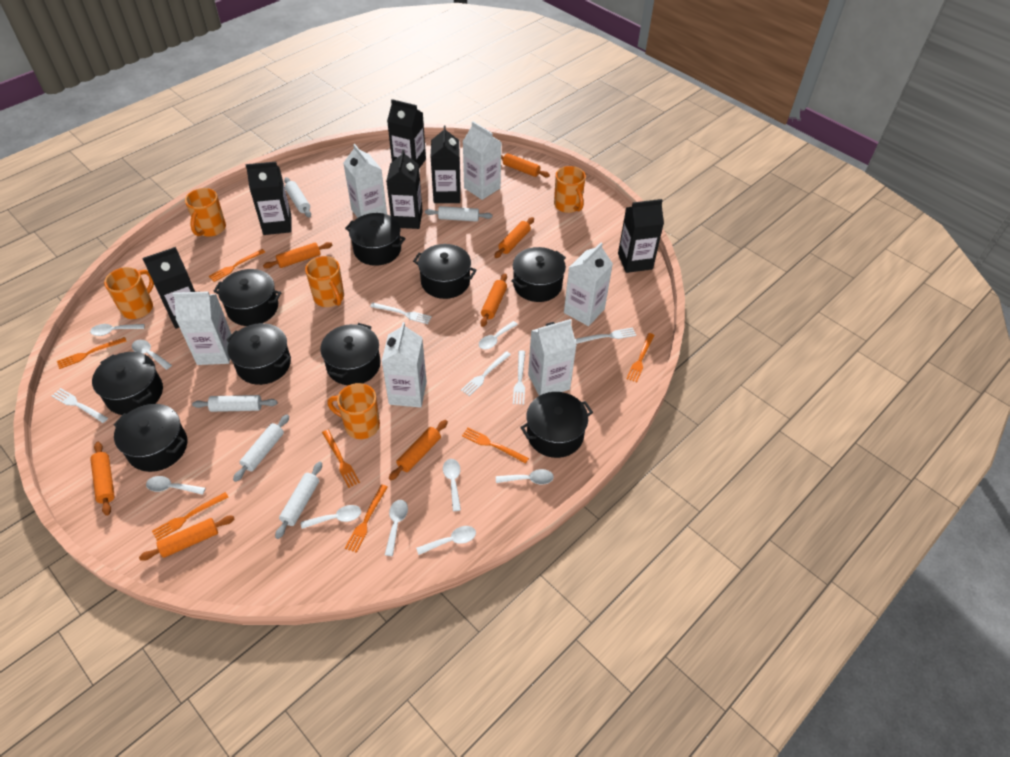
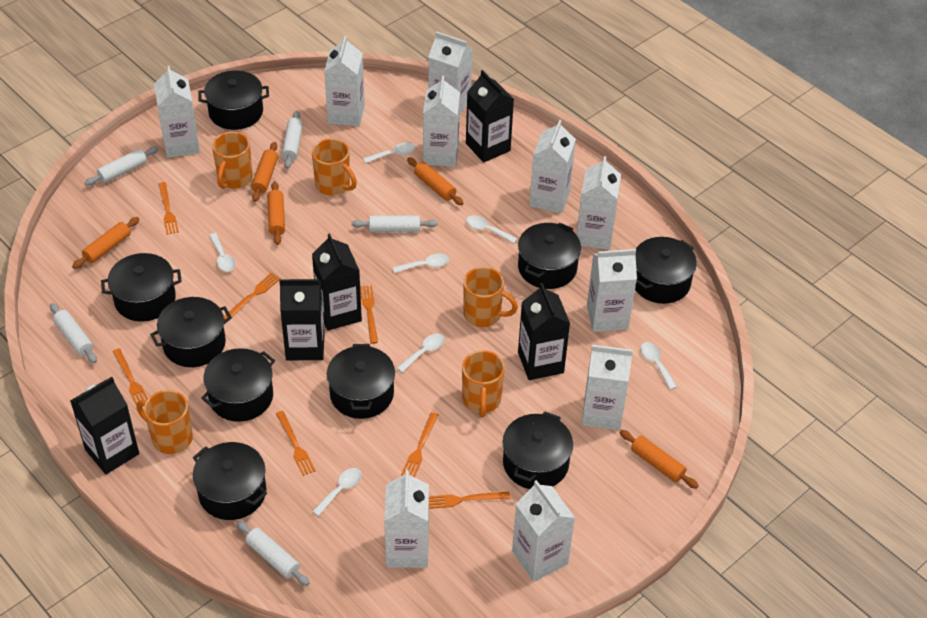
black carton: 6 -> 5
orange rolling pin: 7 -> 5
white carton: 6 -> 10
white fork: 5 -> 0
white spoon: 9 -> 7

